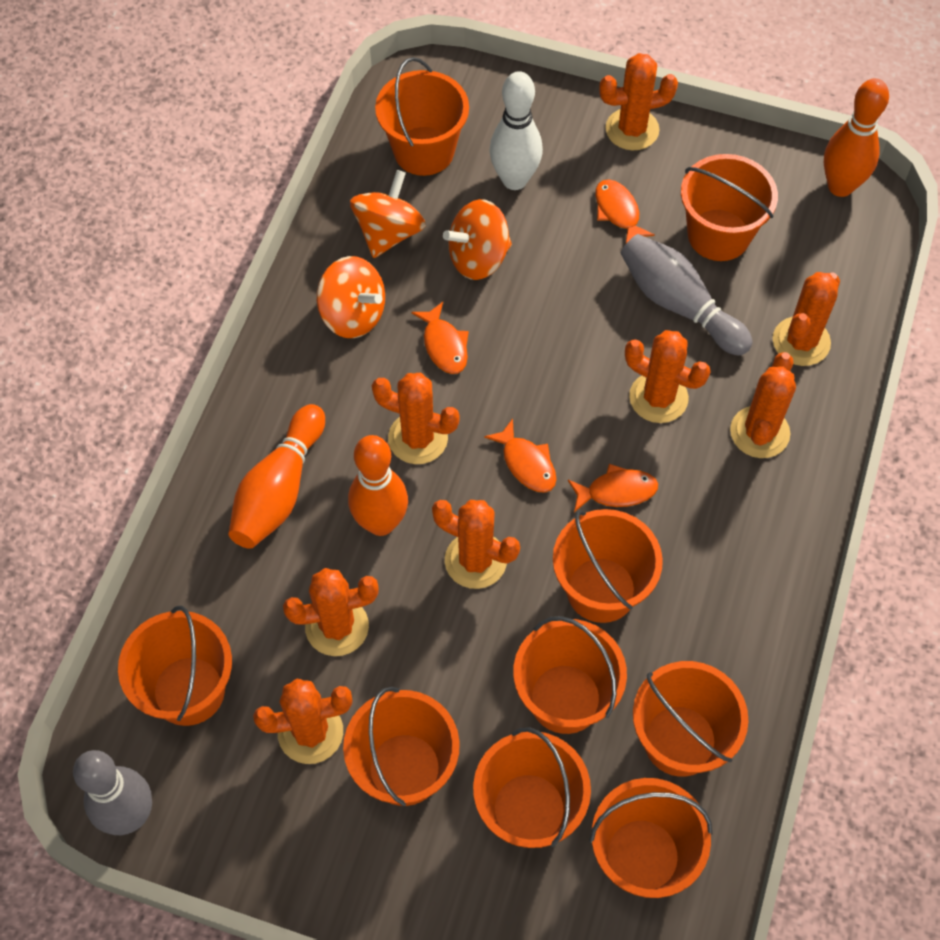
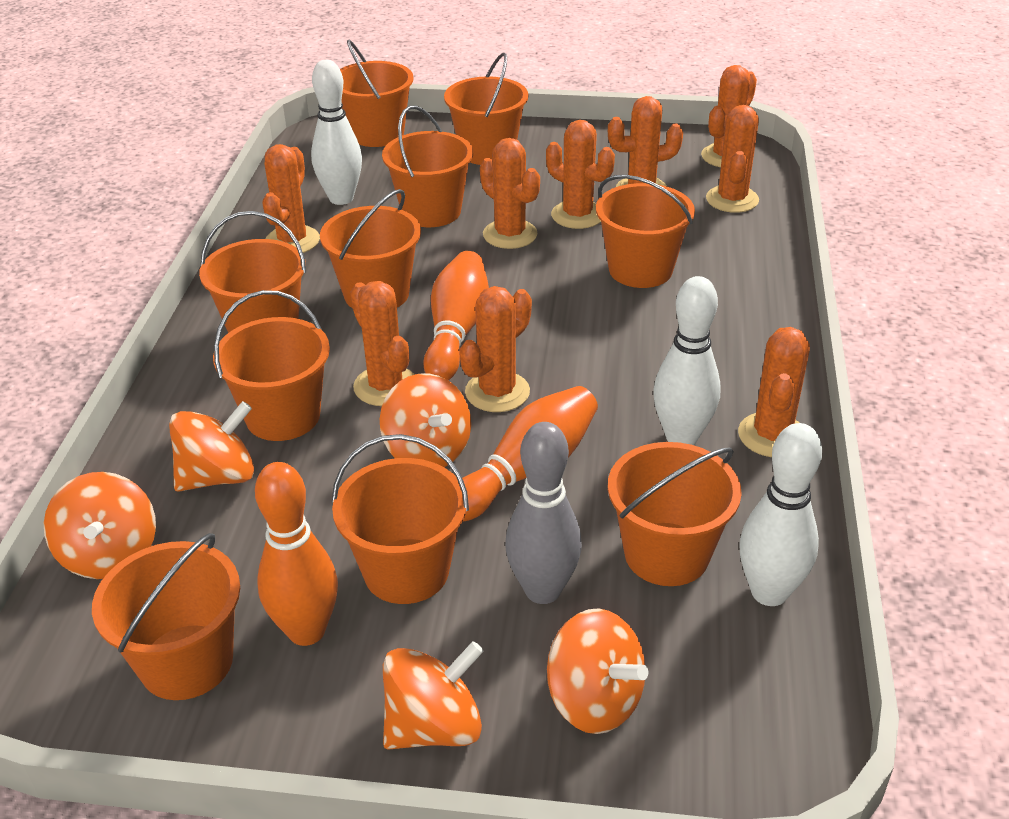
grey bowling pin: 2 -> 1
orange bucket: 9 -> 10
orange cactus: 8 -> 9
orange fish: 4 -> 0
orange spinning top: 3 -> 5
white bowling pin: 1 -> 3

